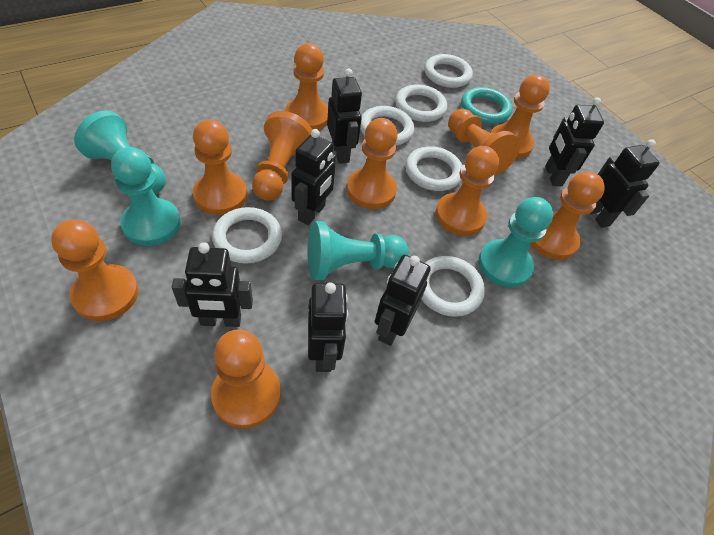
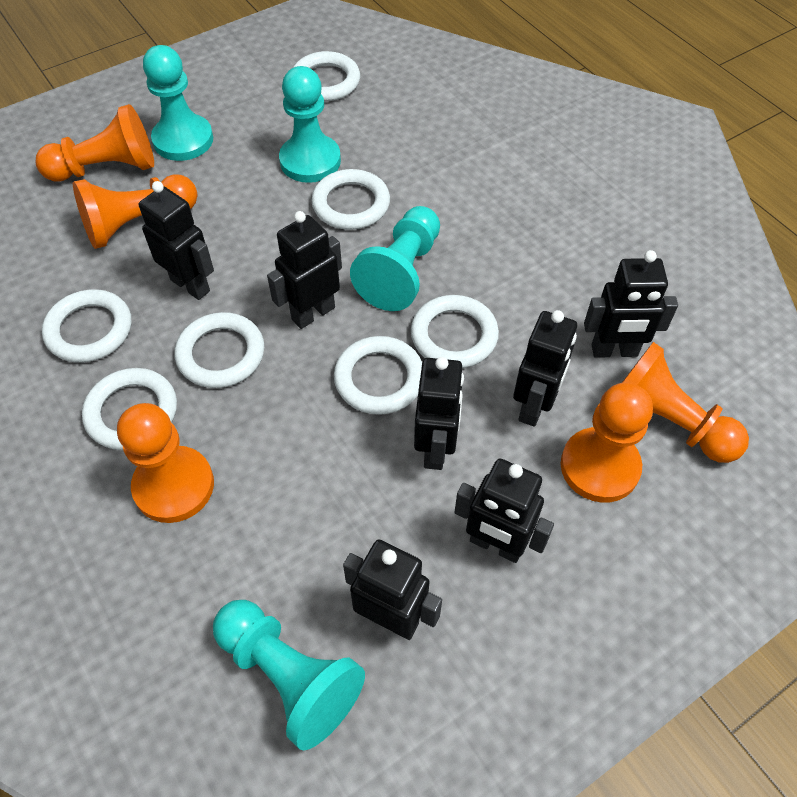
orange pawn: 10 -> 5
turquoise ring: 1 -> 0
white ring: 6 -> 7

